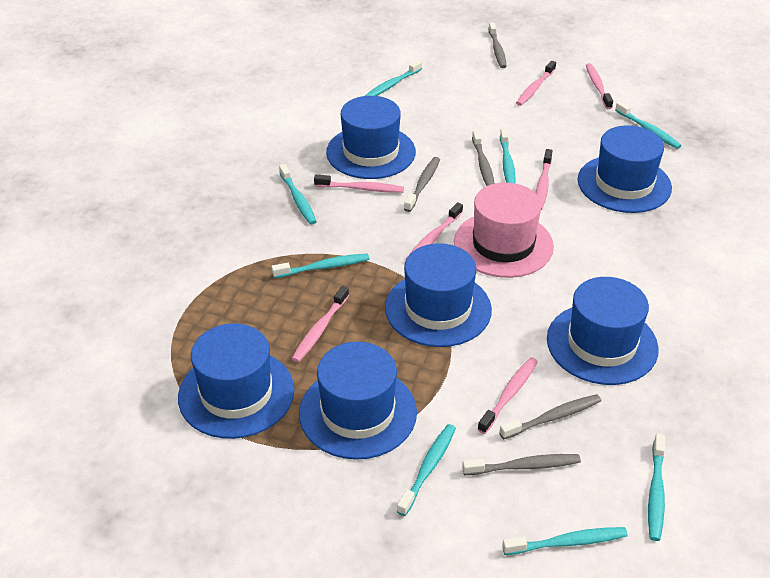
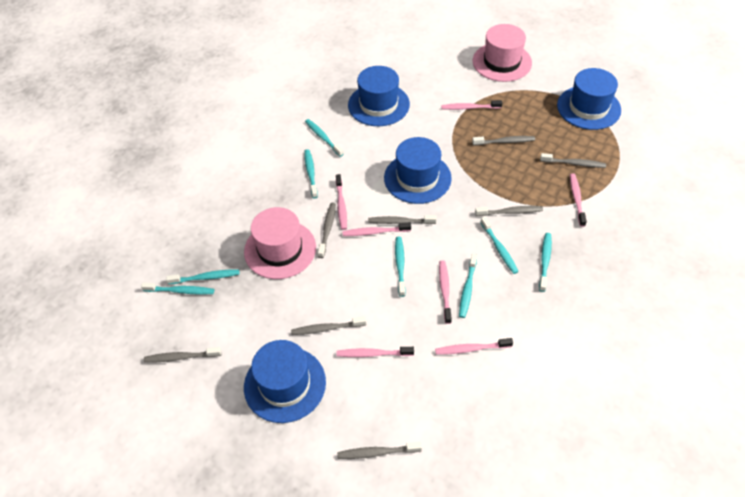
blue hat: 6 -> 4
grey toothbrush: 5 -> 8
pink hat: 1 -> 2

